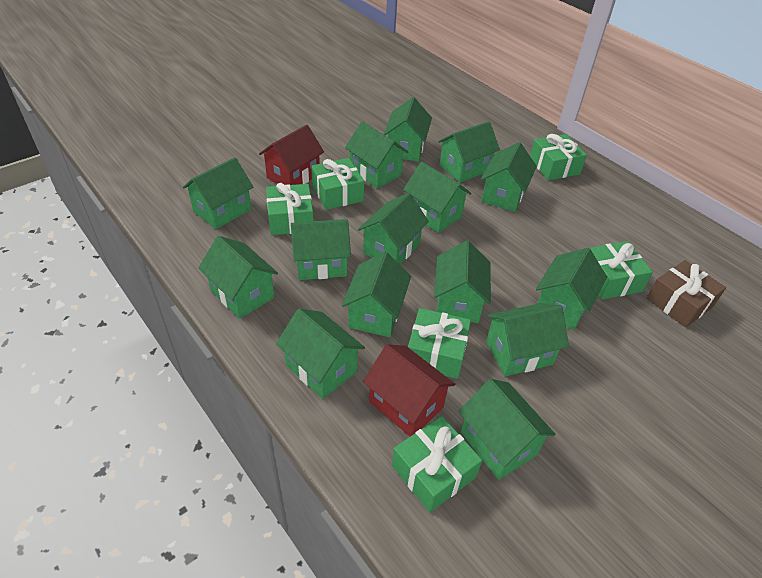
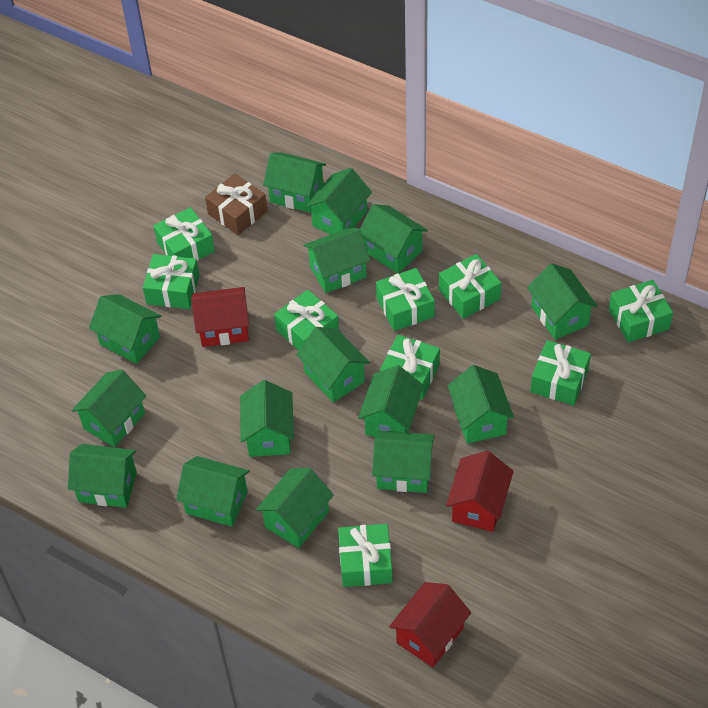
green gift: 6 -> 9
red house: 2 -> 3

